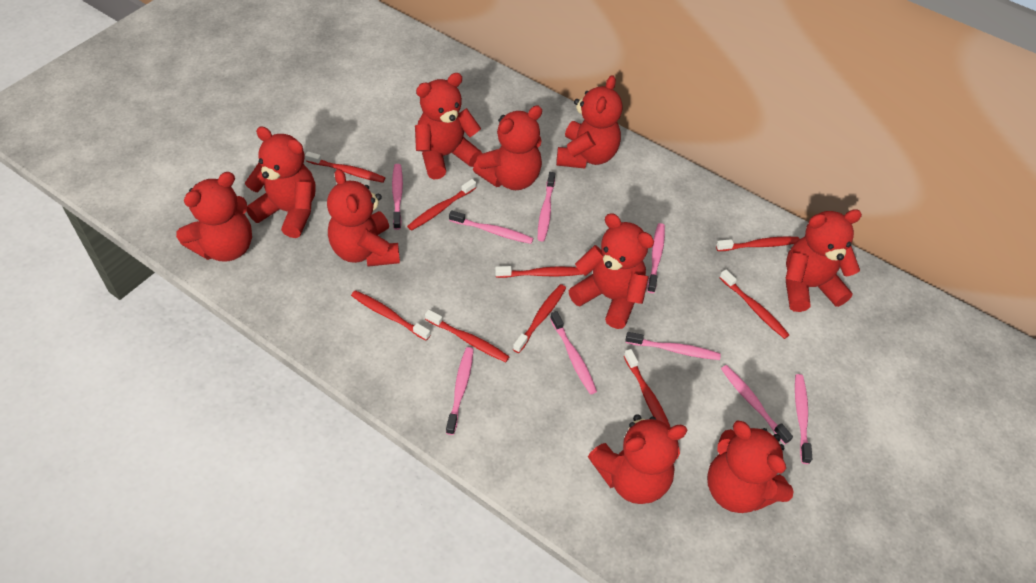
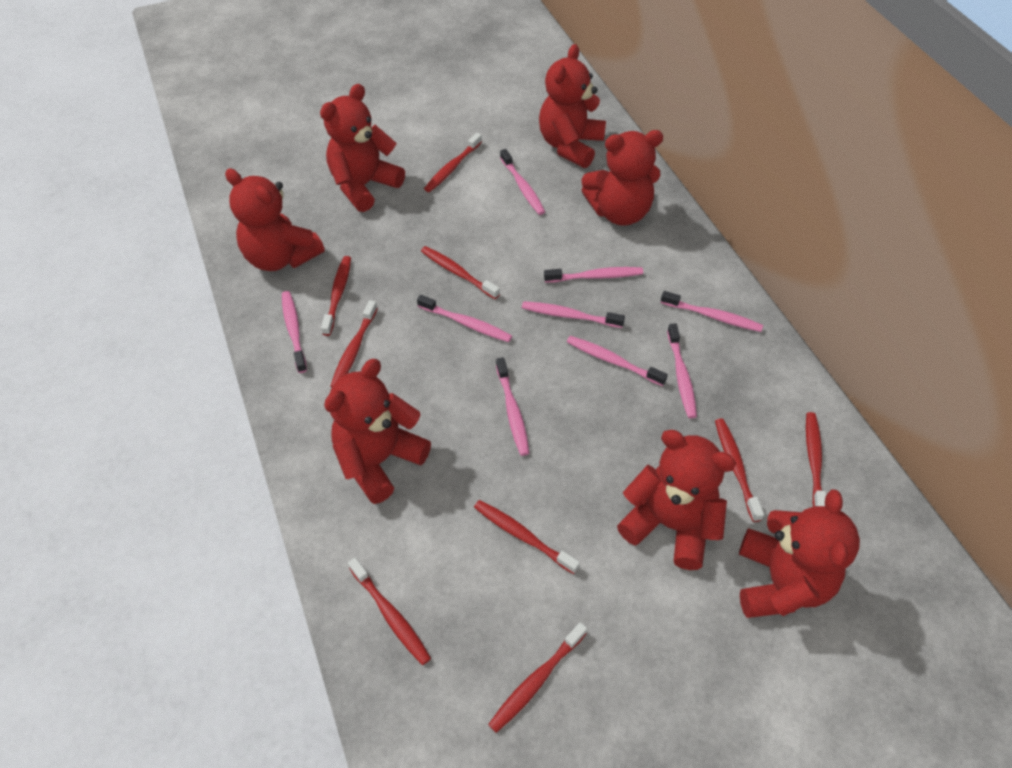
red teddy bear: 10 -> 7

